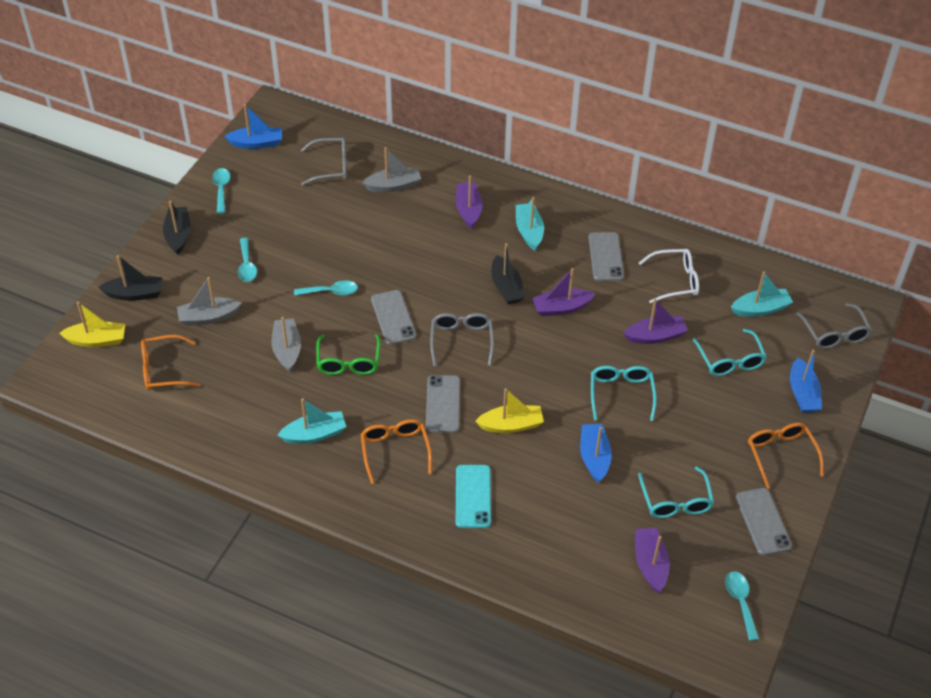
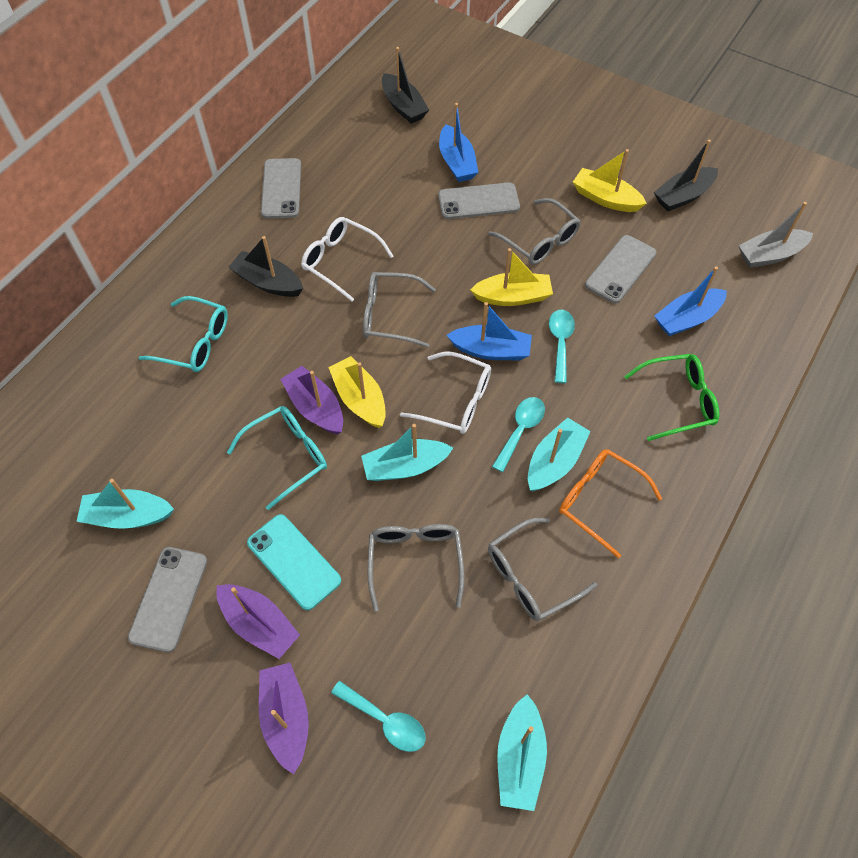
grey boat: 3 -> 1
grey glasses: 3 -> 4
orange glasses: 3 -> 1
purple boat: 4 -> 3
turquoise boat: 3 -> 4
turquoise glasses: 3 -> 2
turquoise spoon: 4 -> 3
white glasses: 1 -> 2
yellow boat: 2 -> 3

